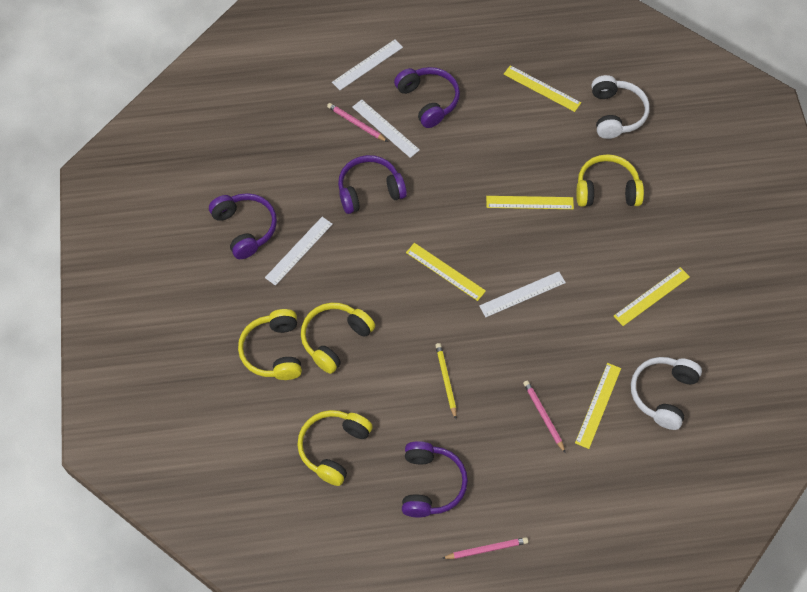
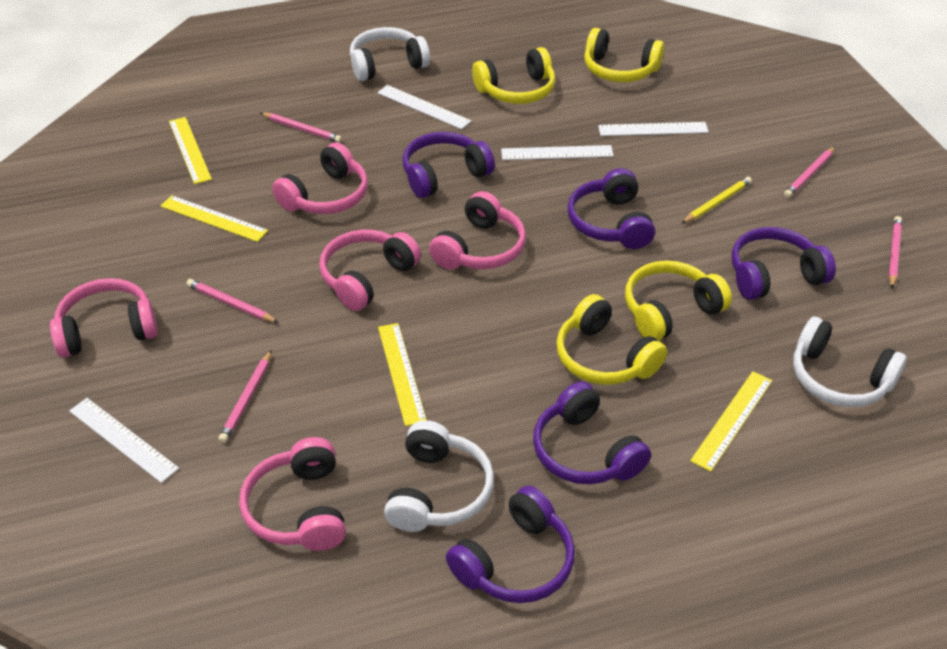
pink headphones: 0 -> 5
pink pencil: 3 -> 5
purple headphones: 4 -> 5
white headphones: 2 -> 3
yellow ruler: 5 -> 4

